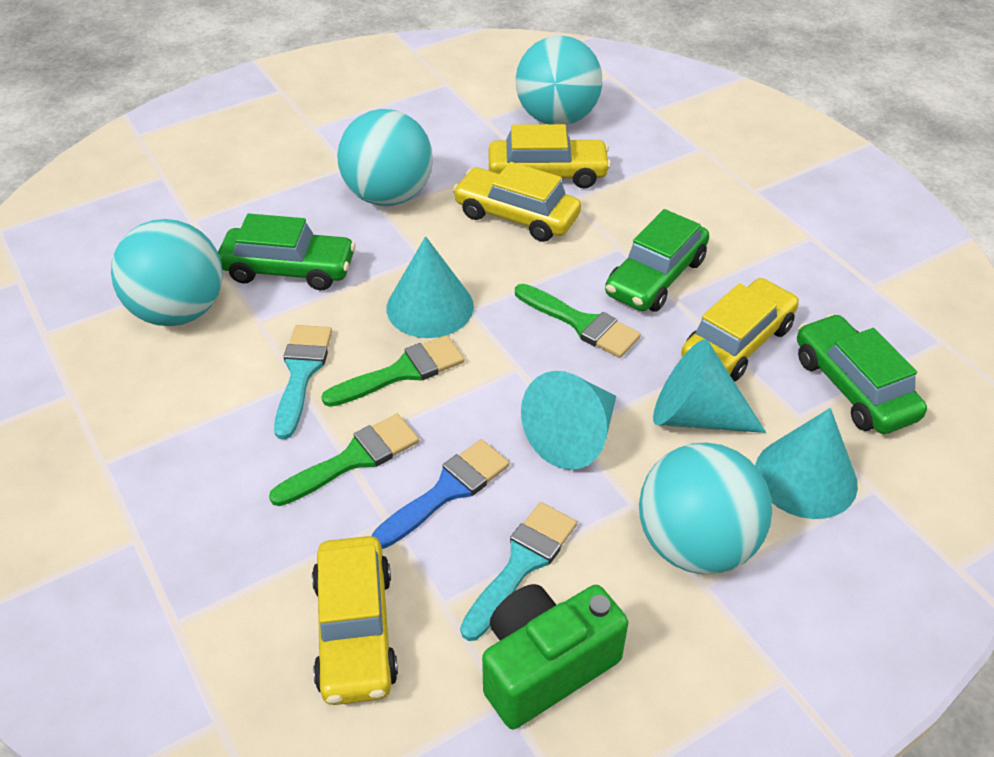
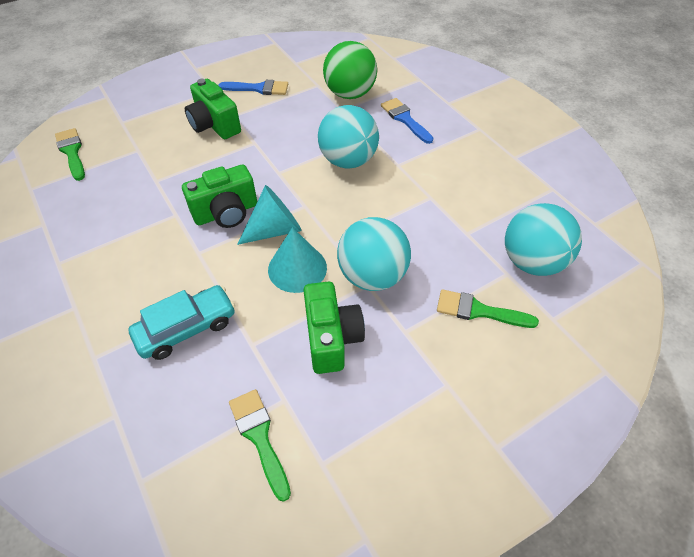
blue brush: 1 -> 2
green ball: 0 -> 1
green camera: 1 -> 3
green car: 3 -> 0
turquoise ball: 4 -> 3
turquoise brush: 2 -> 0
turquoise car: 0 -> 1
turquoise cone: 4 -> 2
yellow car: 4 -> 0

